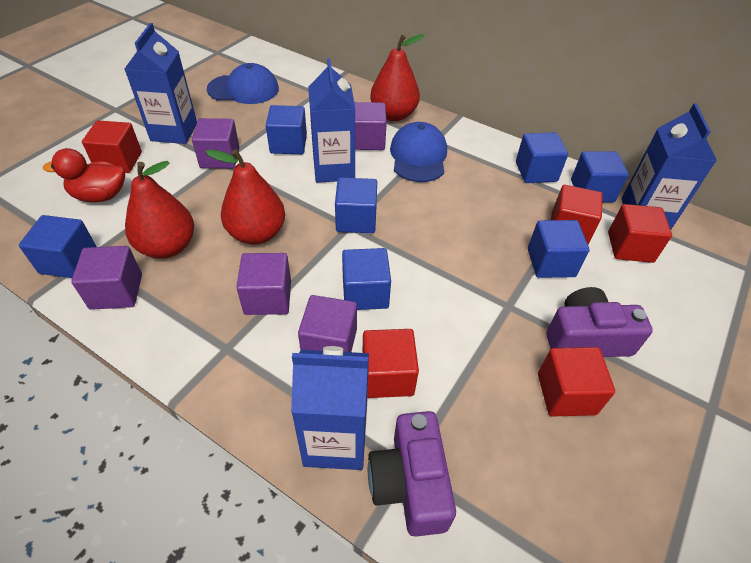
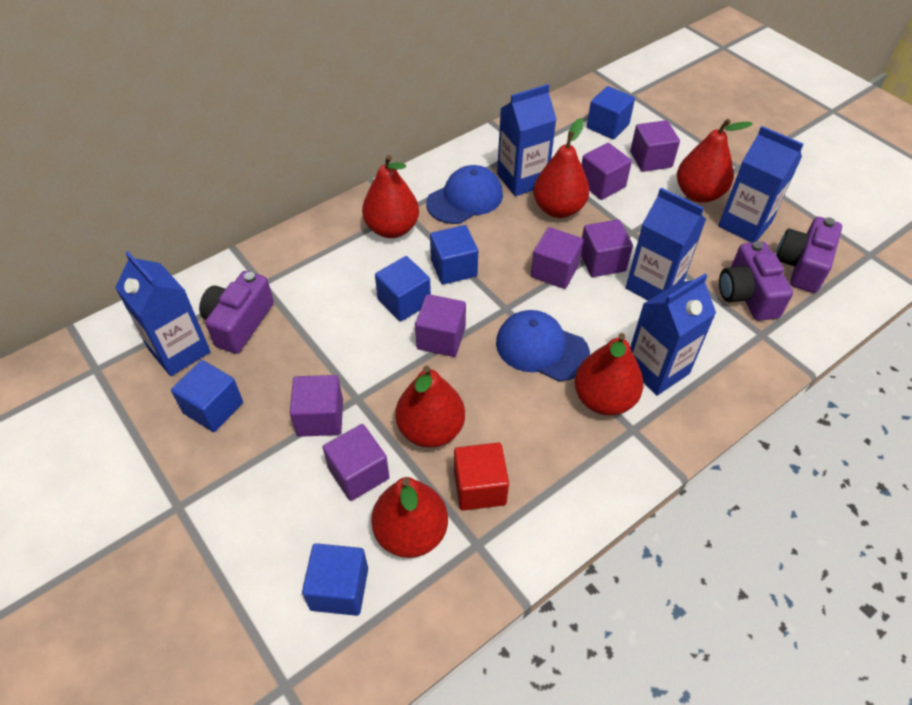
blue carton: 4 -> 5
blue cube: 7 -> 5
purple camera: 2 -> 3
purple cube: 5 -> 7
red cube: 5 -> 1
red duck: 1 -> 0
red pear: 3 -> 6

